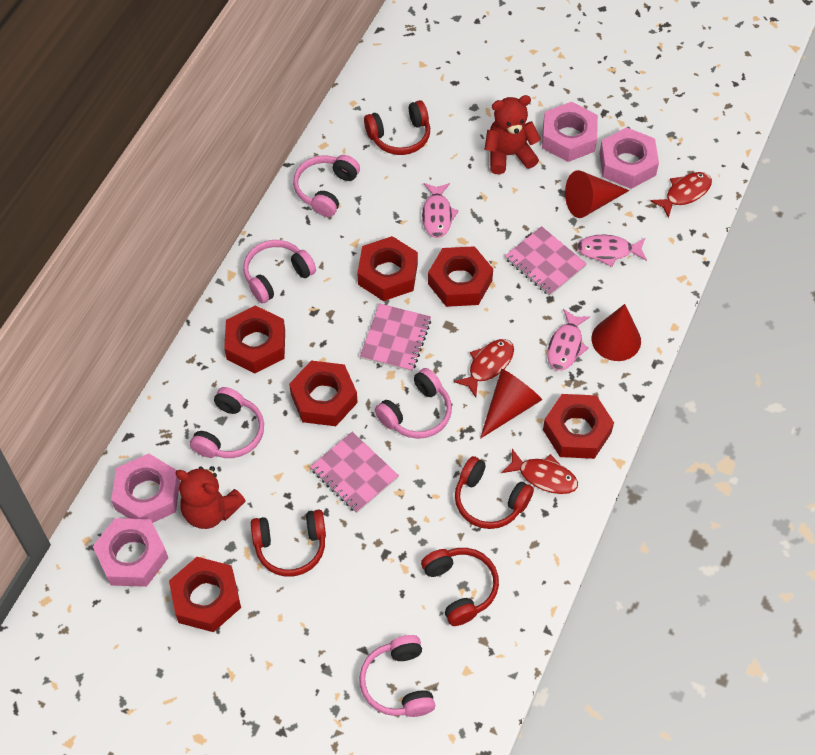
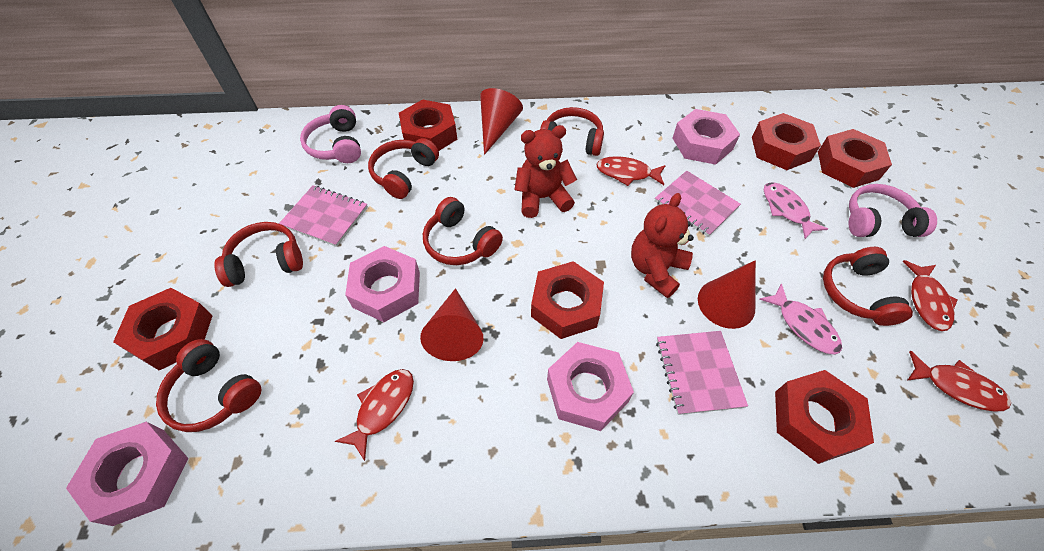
pink fish: 3 -> 2
pink headphones: 5 -> 2
red fish: 3 -> 4
red headphones: 4 -> 6

